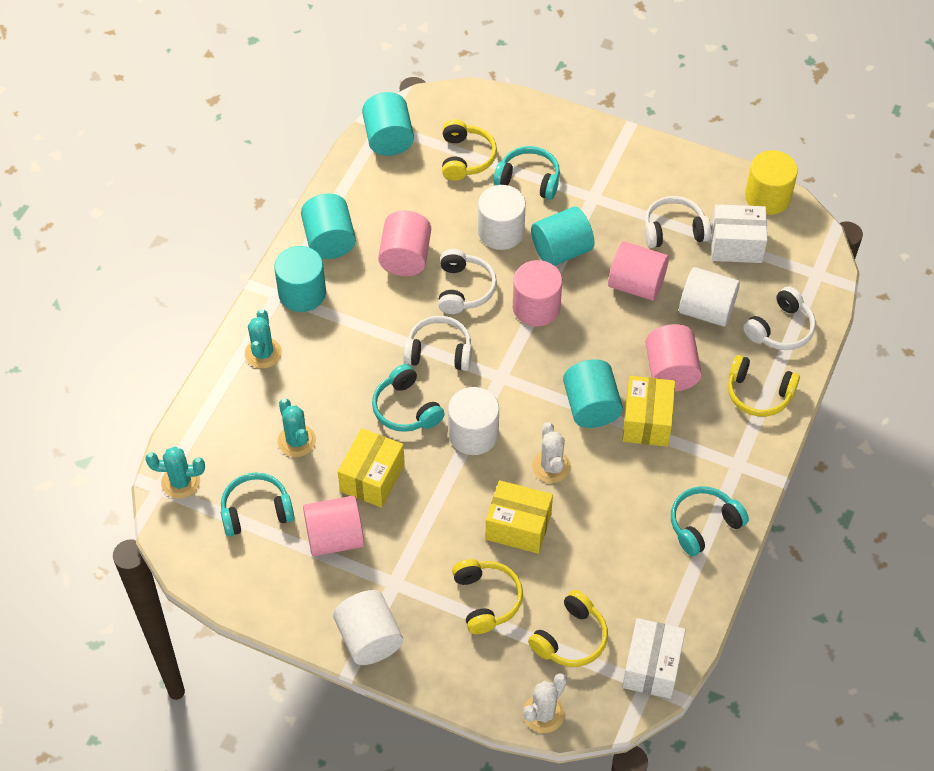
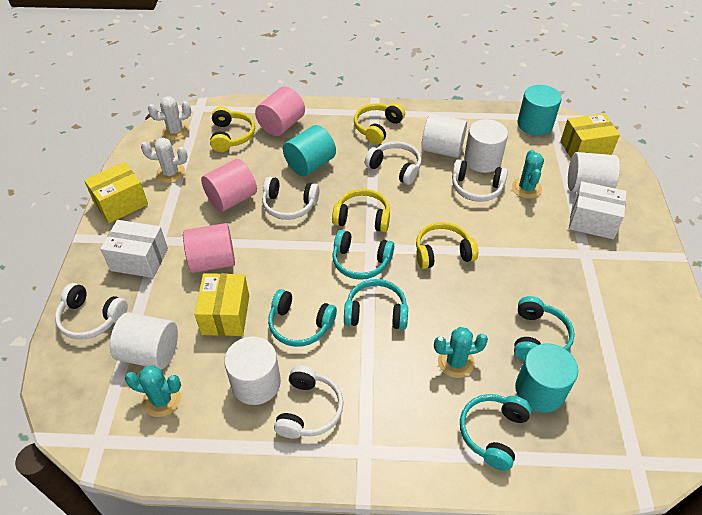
pink cylinder: 5 -> 3
turquoise cylinder: 5 -> 3
turquoise headphones: 4 -> 5
white cylinder: 4 -> 5
white headphones: 4 -> 5
yellow cylinder: 1 -> 0

